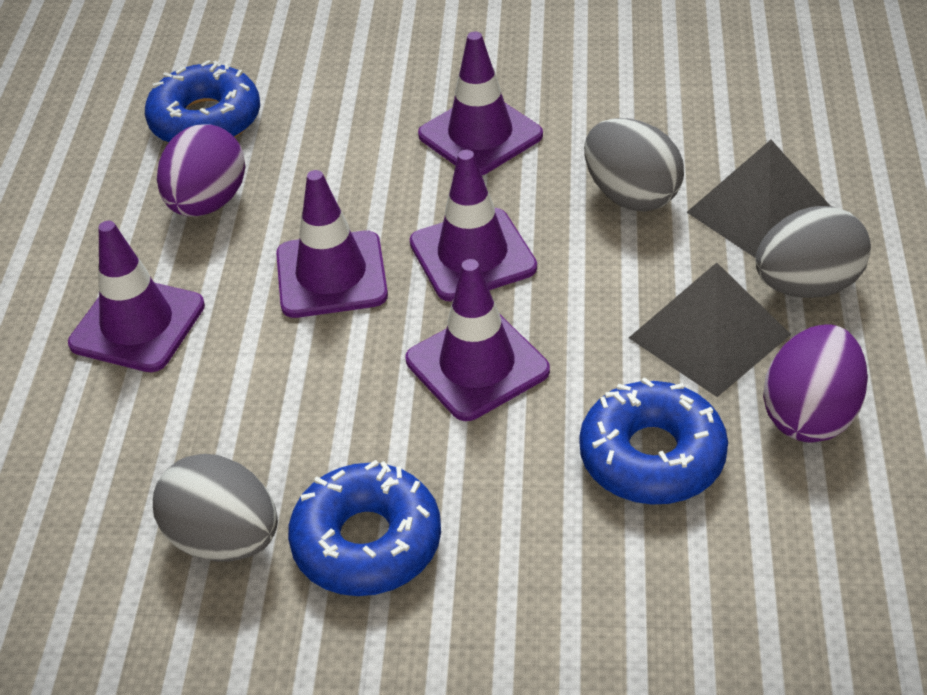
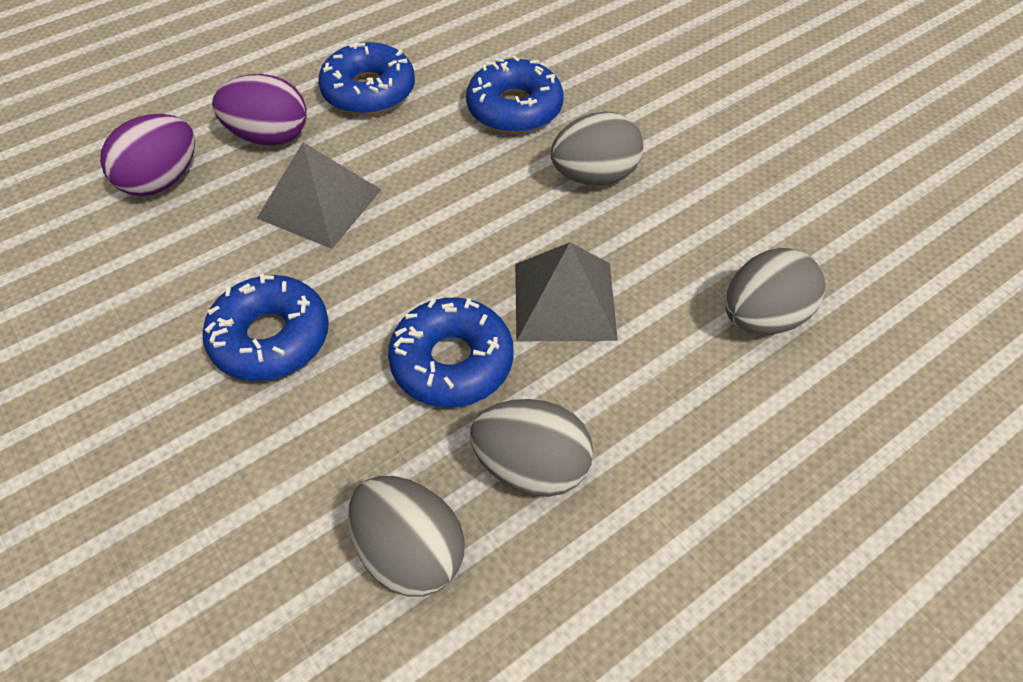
blue donut: 3 -> 4
grey egg: 3 -> 4
purple traffic cone: 5 -> 0

